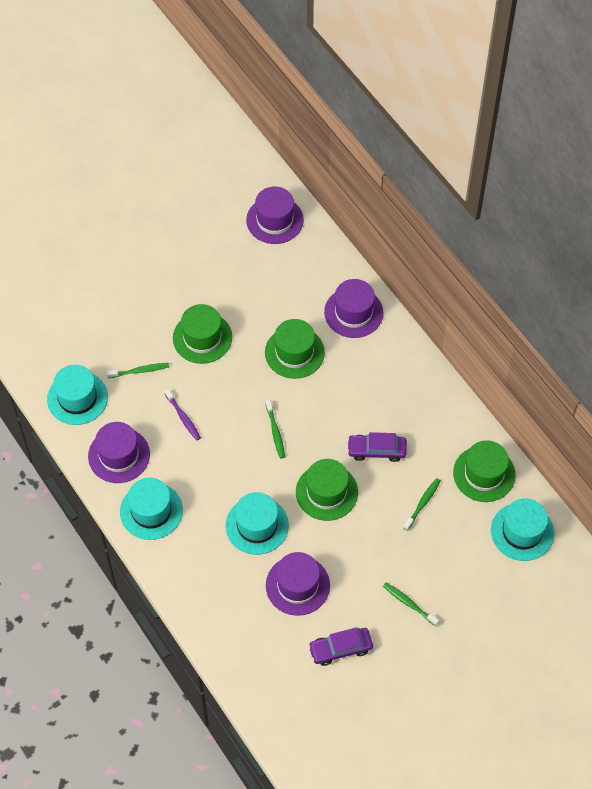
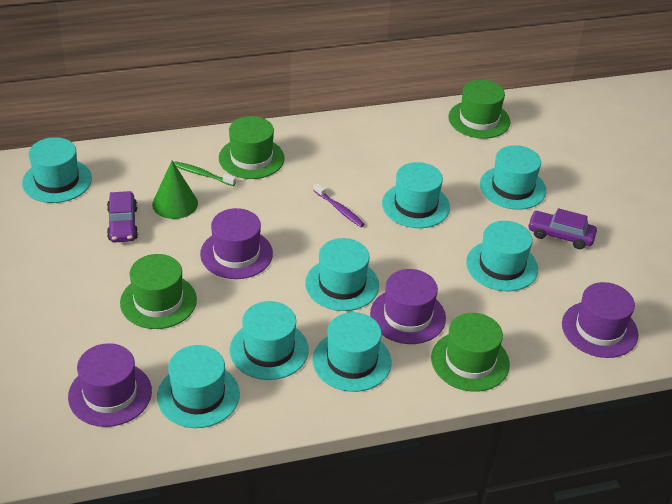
green cone: 0 -> 1
green toothbrush: 4 -> 1
turquoise hat: 4 -> 8

